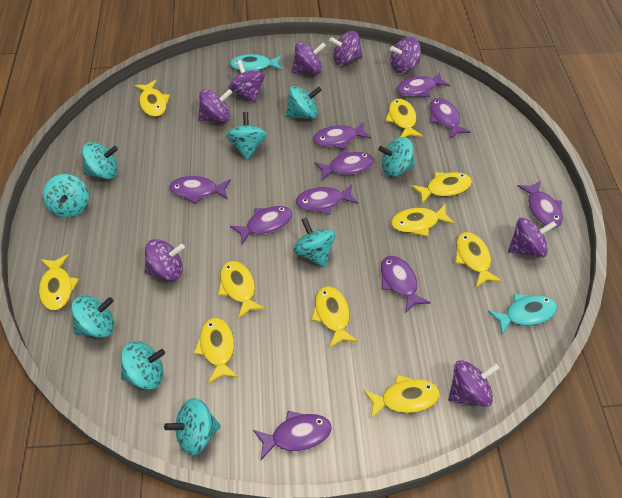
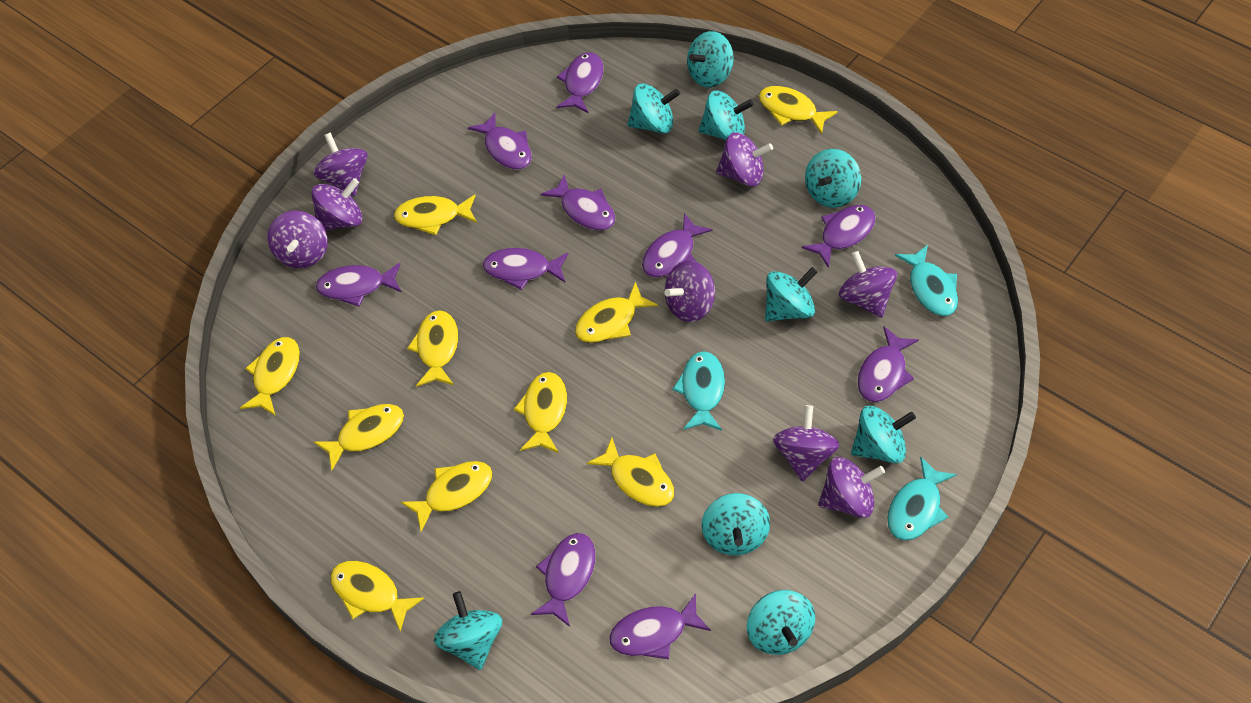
turquoise fish: 2 -> 3

